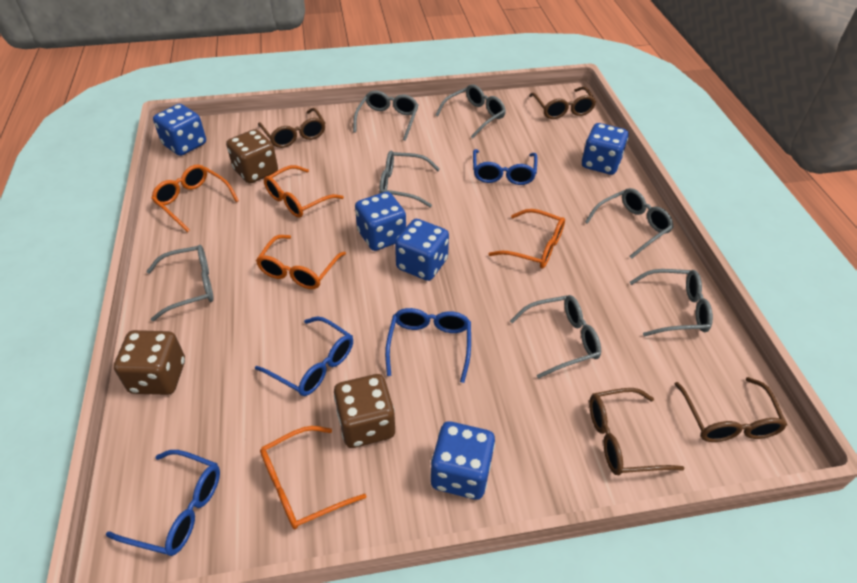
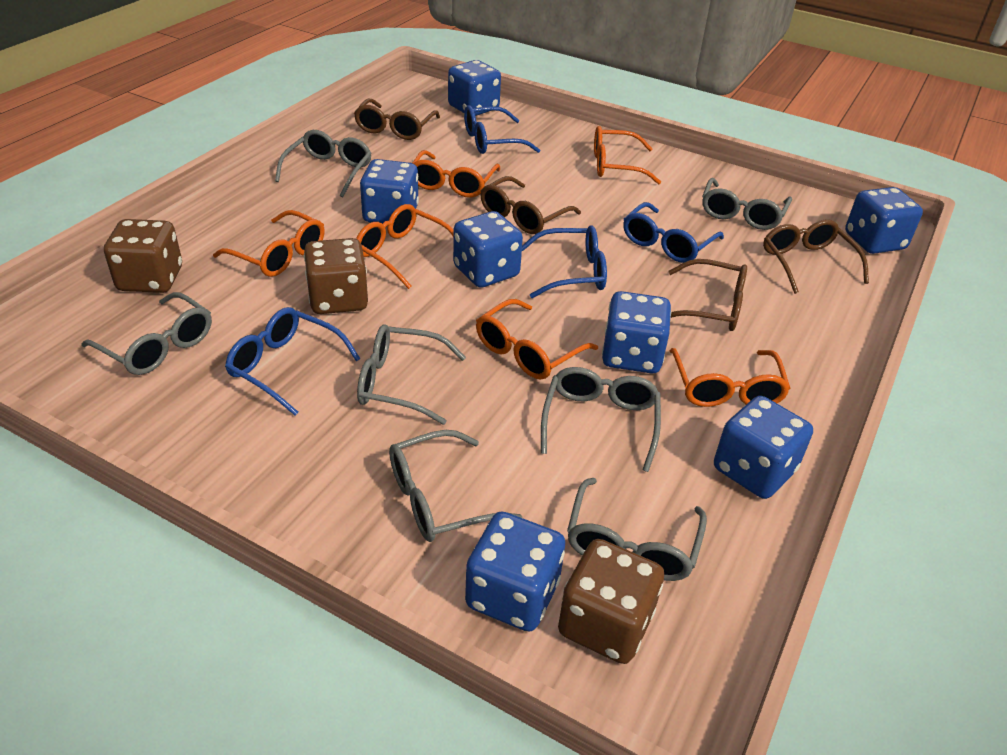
blue dice: 5 -> 7
orange glasses: 5 -> 6

